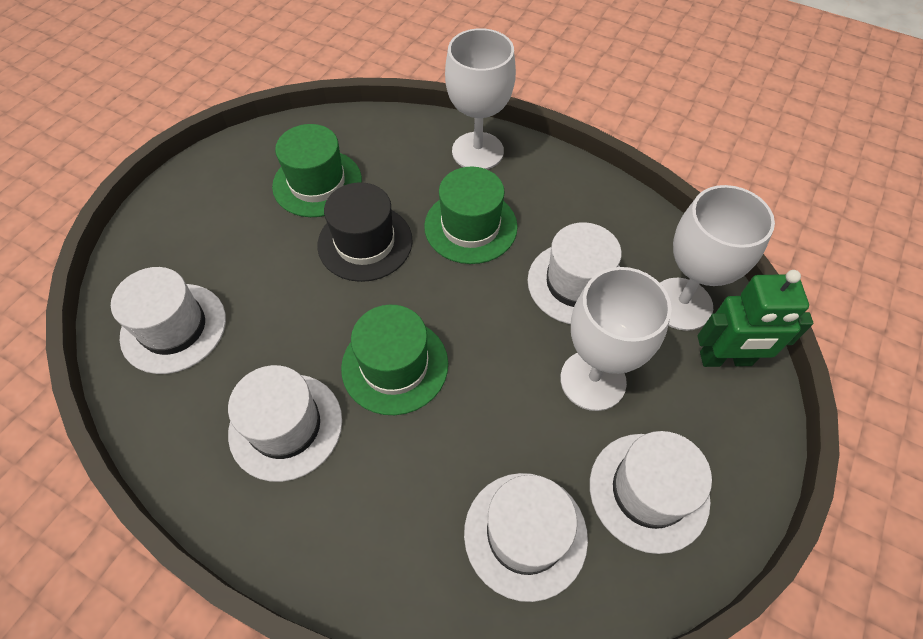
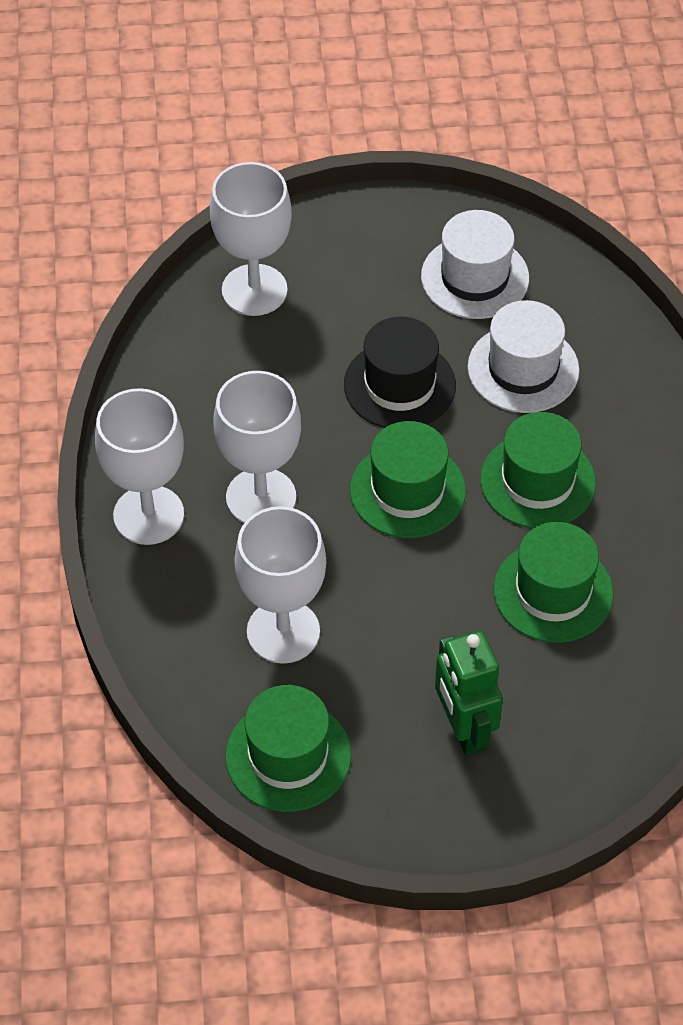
green hat: 3 -> 4
white goblet: 3 -> 4
white hat: 5 -> 2

